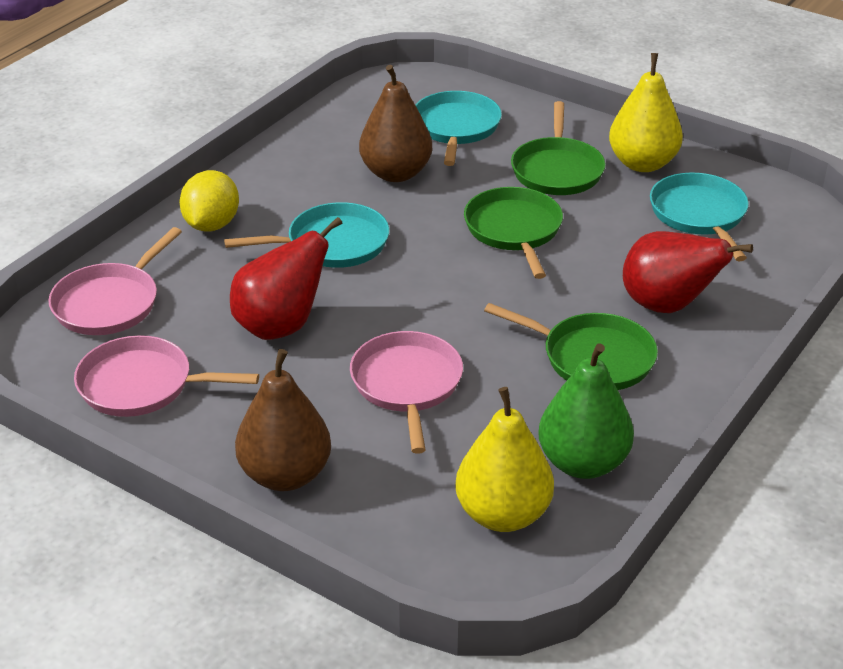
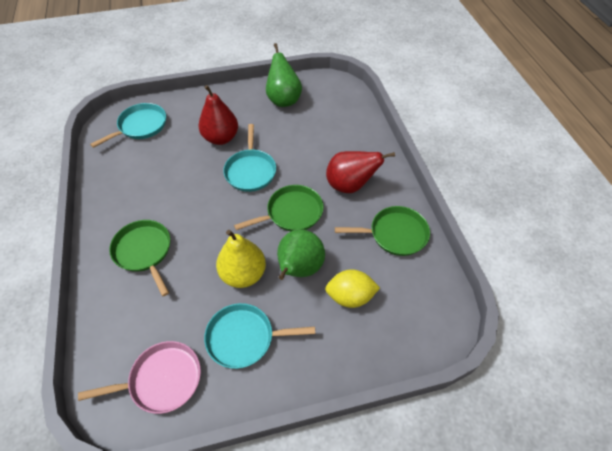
brown pear: 2 -> 0
green pear: 1 -> 2
pink pan: 3 -> 1
yellow pear: 2 -> 1

